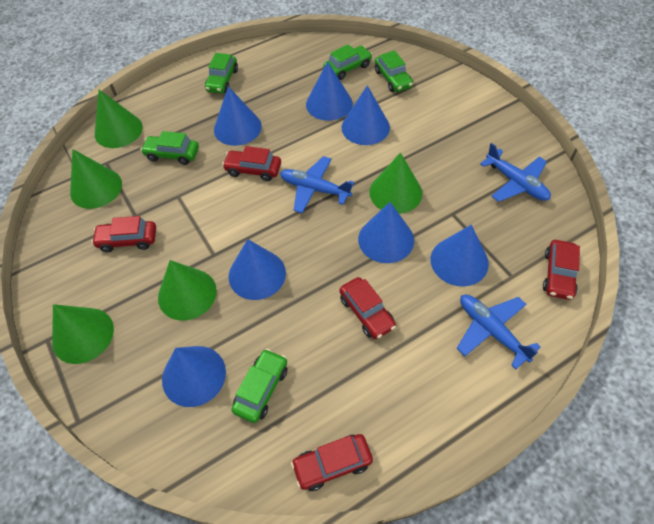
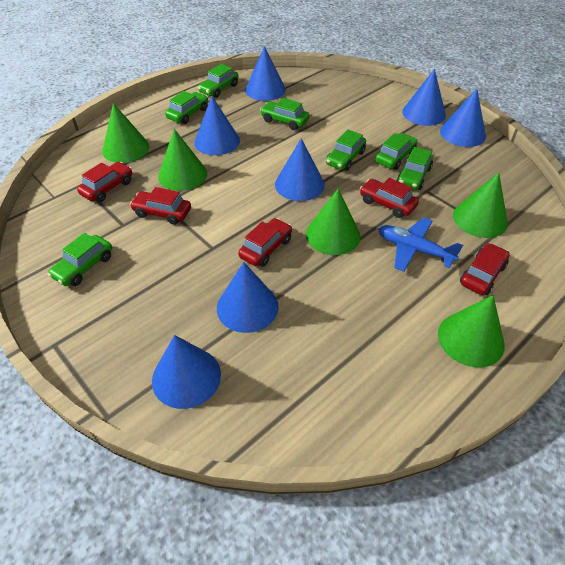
blue plane: 3 -> 1
green car: 5 -> 7

